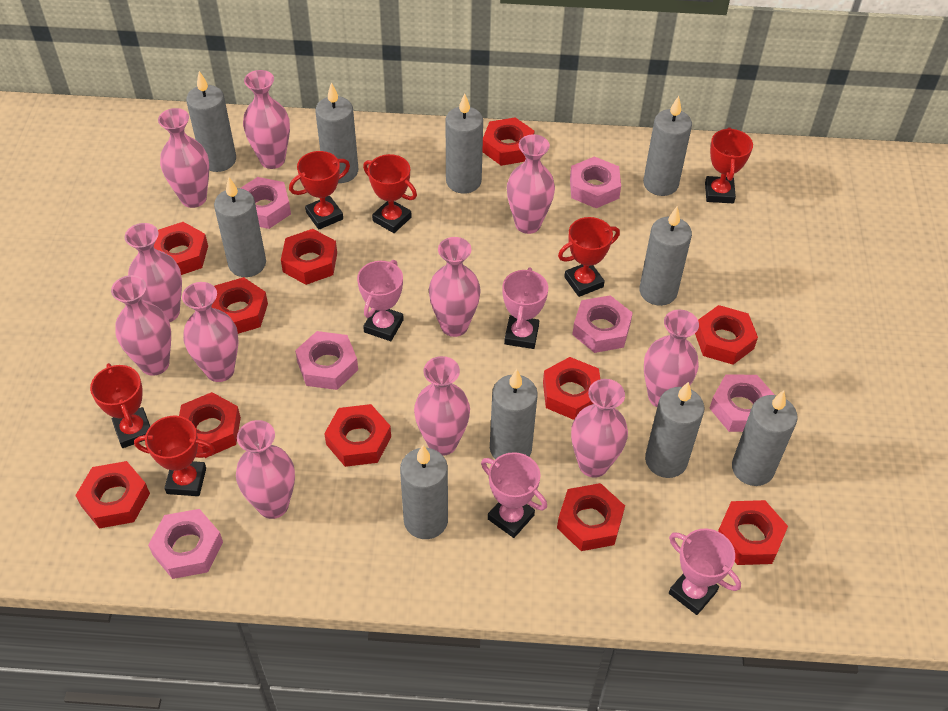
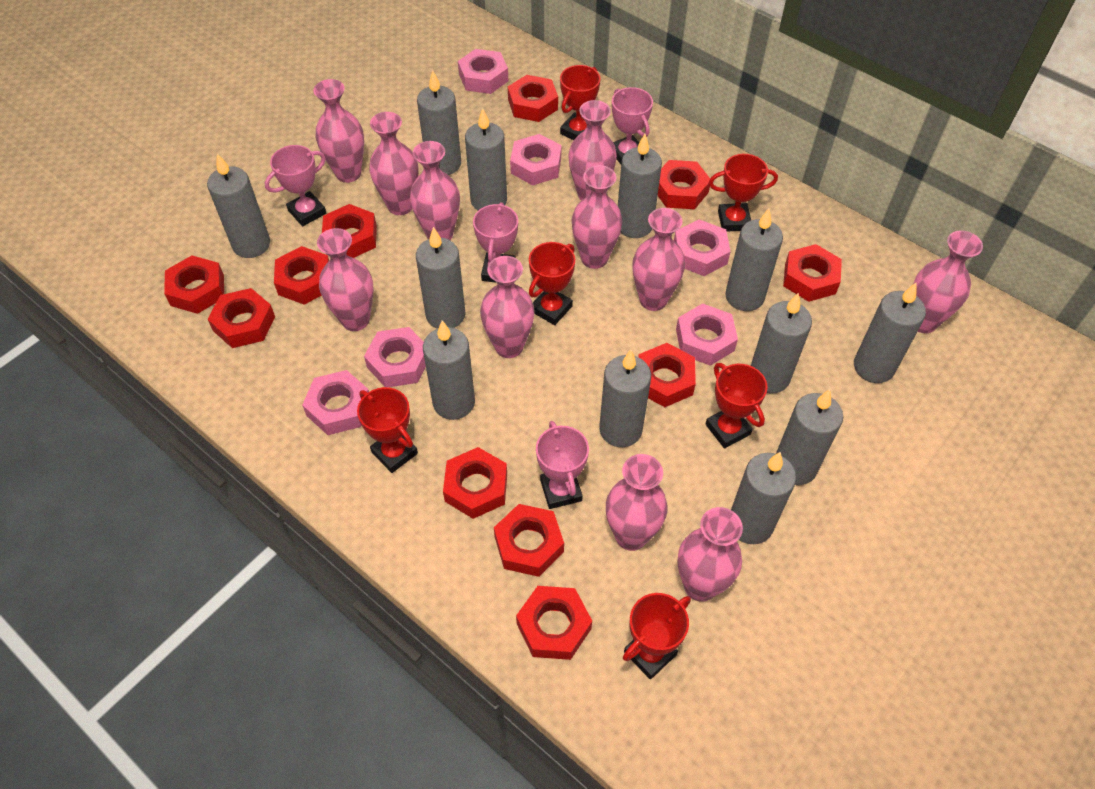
grey candle: 10 -> 12

